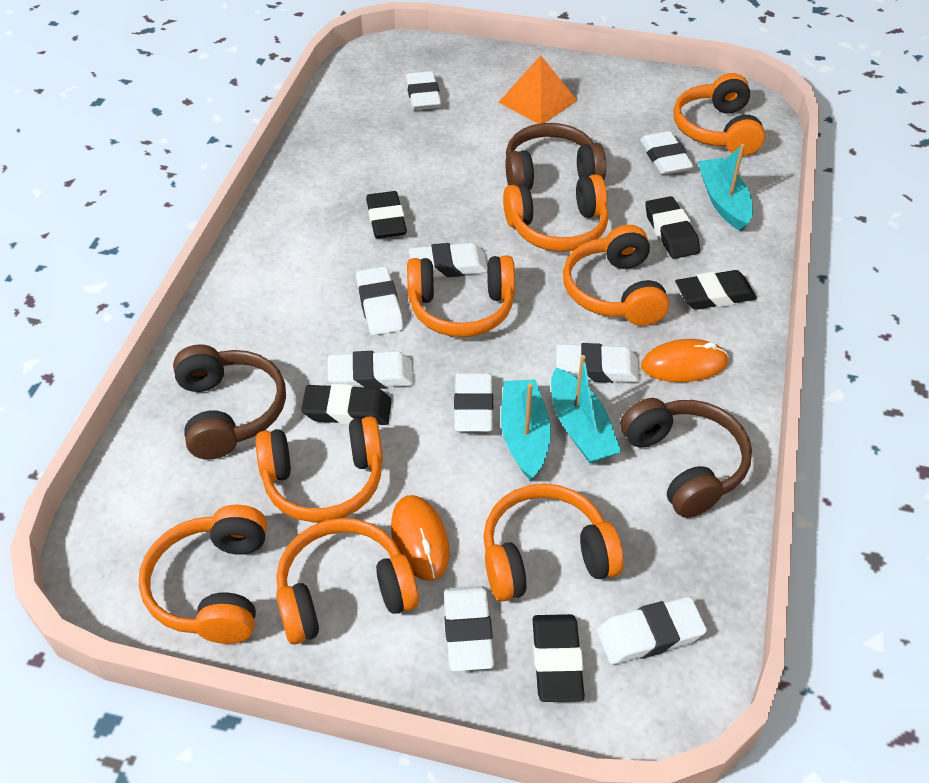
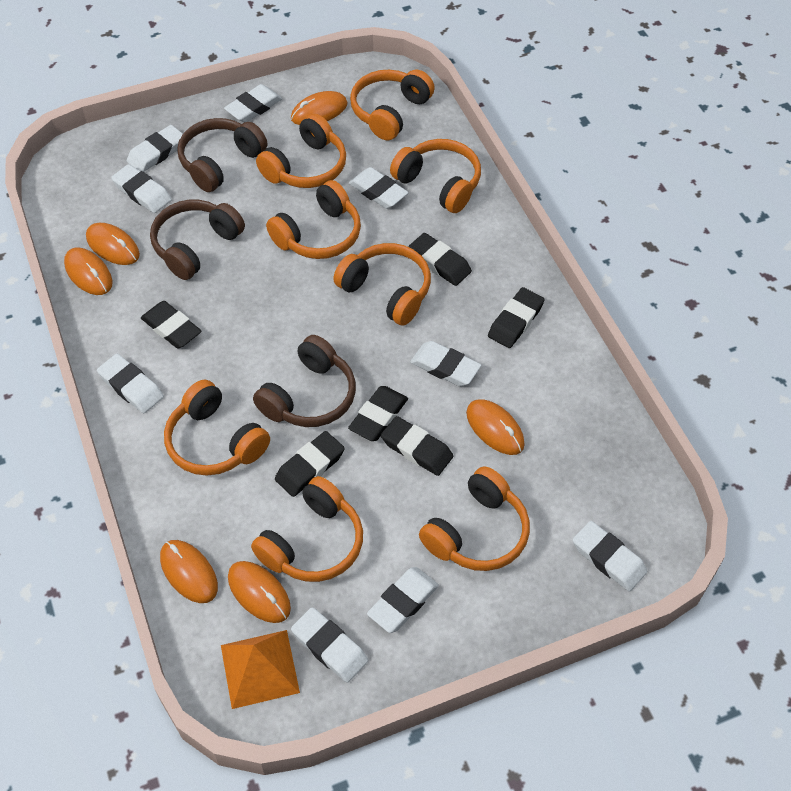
black eraser: 5 -> 6
orange mouse: 2 -> 6
turquoise boat: 3 -> 0

